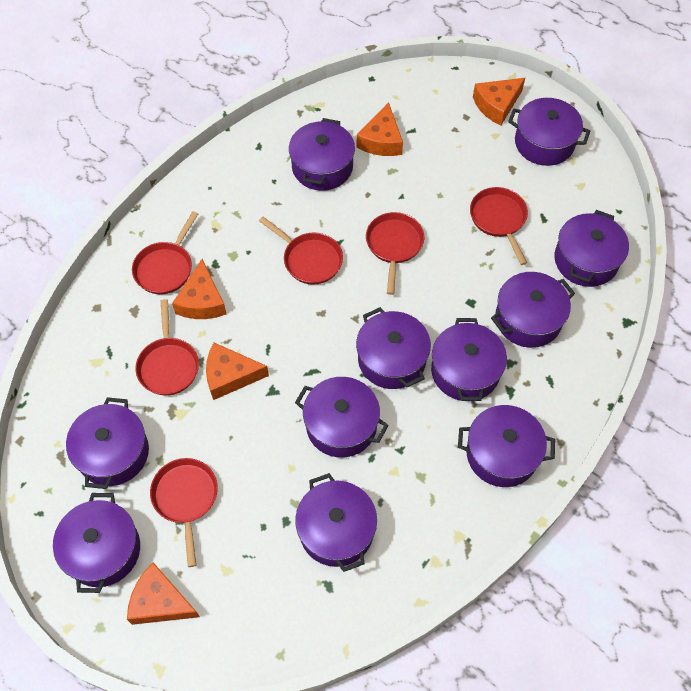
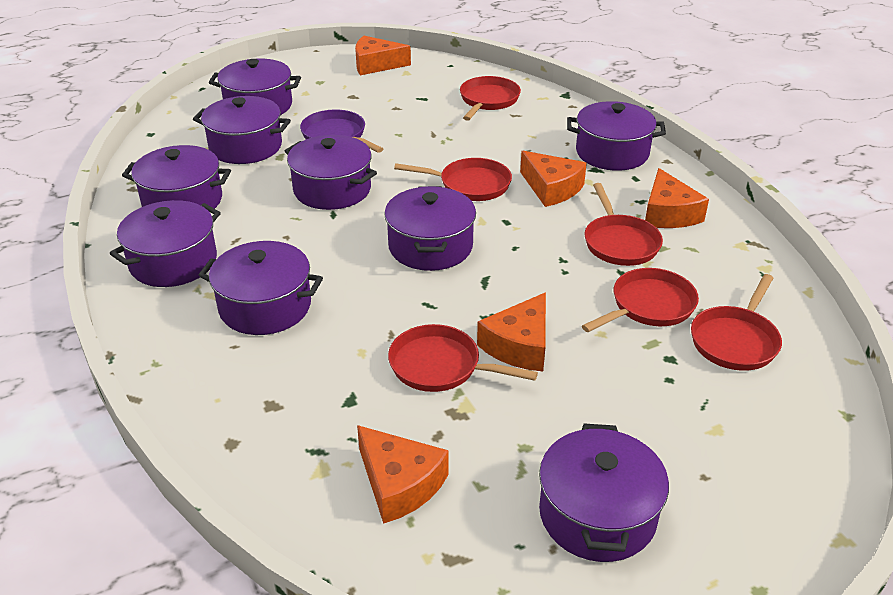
purple pan: 0 -> 1
purple pot: 11 -> 9

